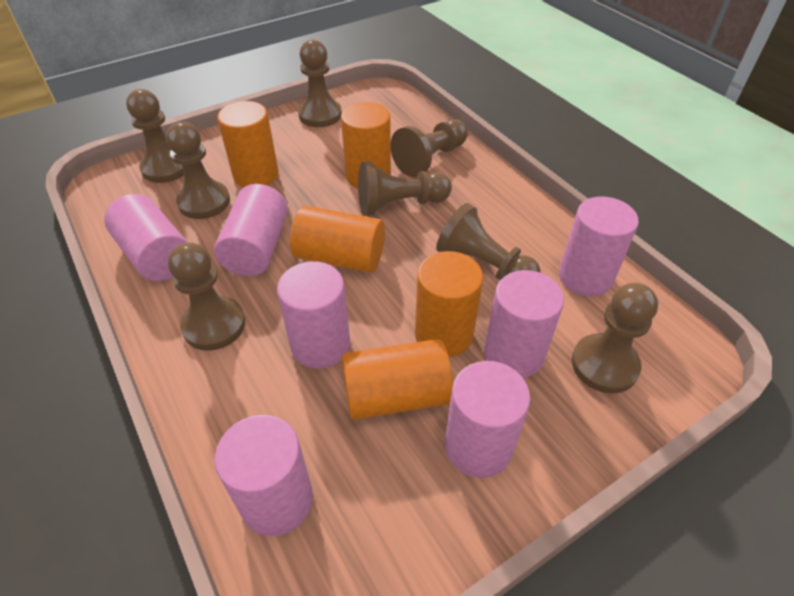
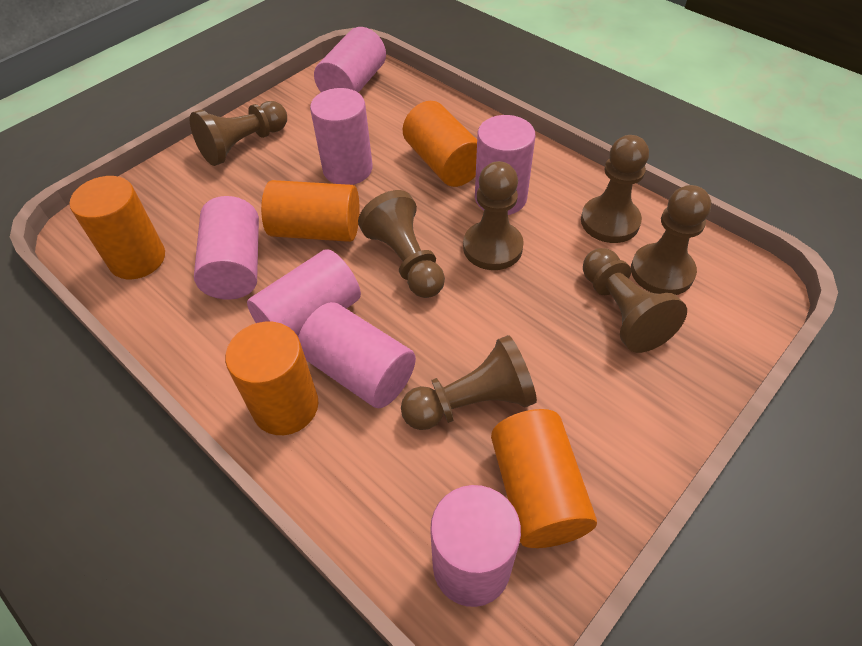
brown pawn: 8 -> 7

